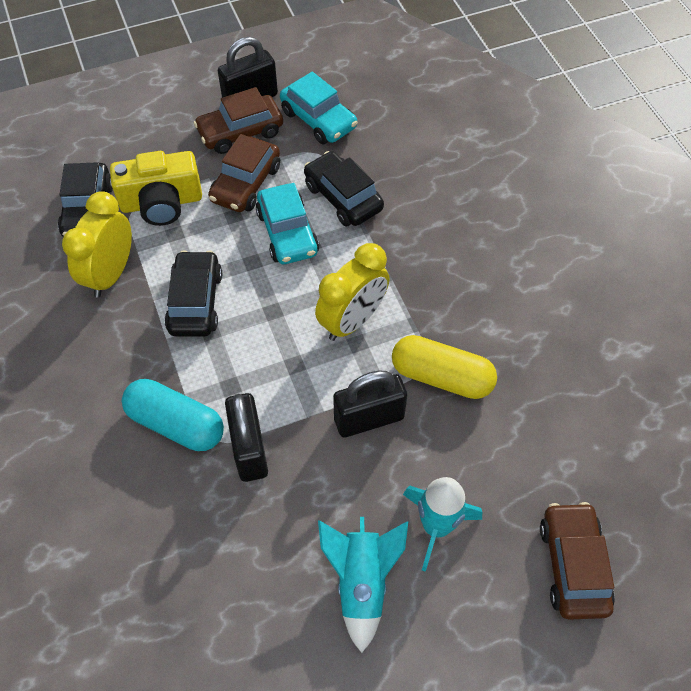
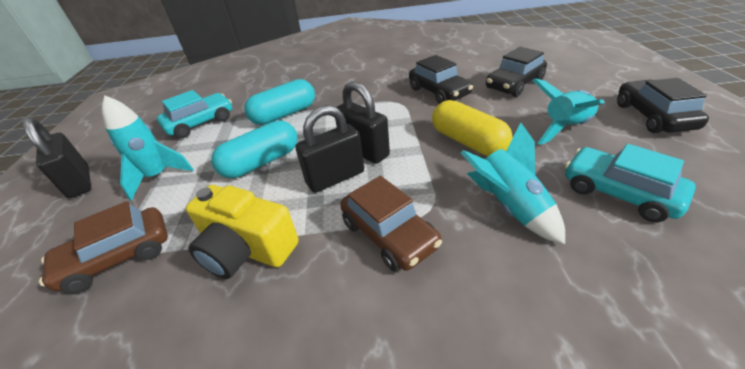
brown car: 3 -> 2
turquoise capsule: 1 -> 2
turquoise rocket: 2 -> 3
yellow clock: 2 -> 0

